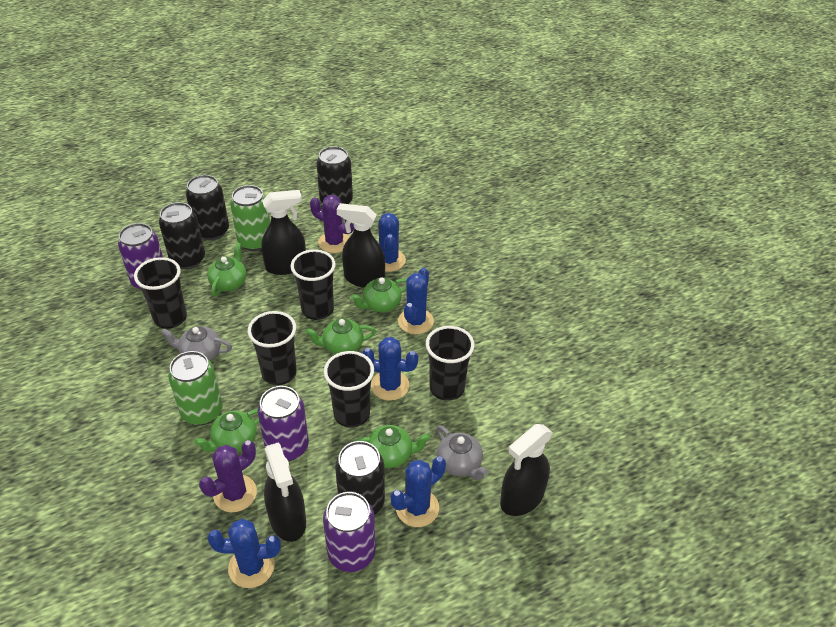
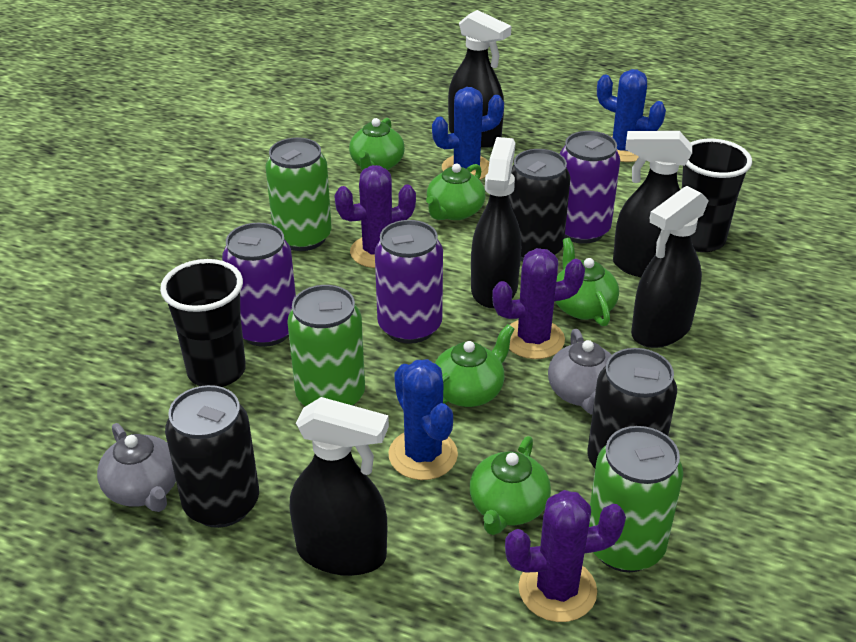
black can: 4 -> 3
black cup: 5 -> 2
black spray bottle: 4 -> 5
blue cactus: 5 -> 3
green can: 2 -> 3
purple cactus: 2 -> 3

